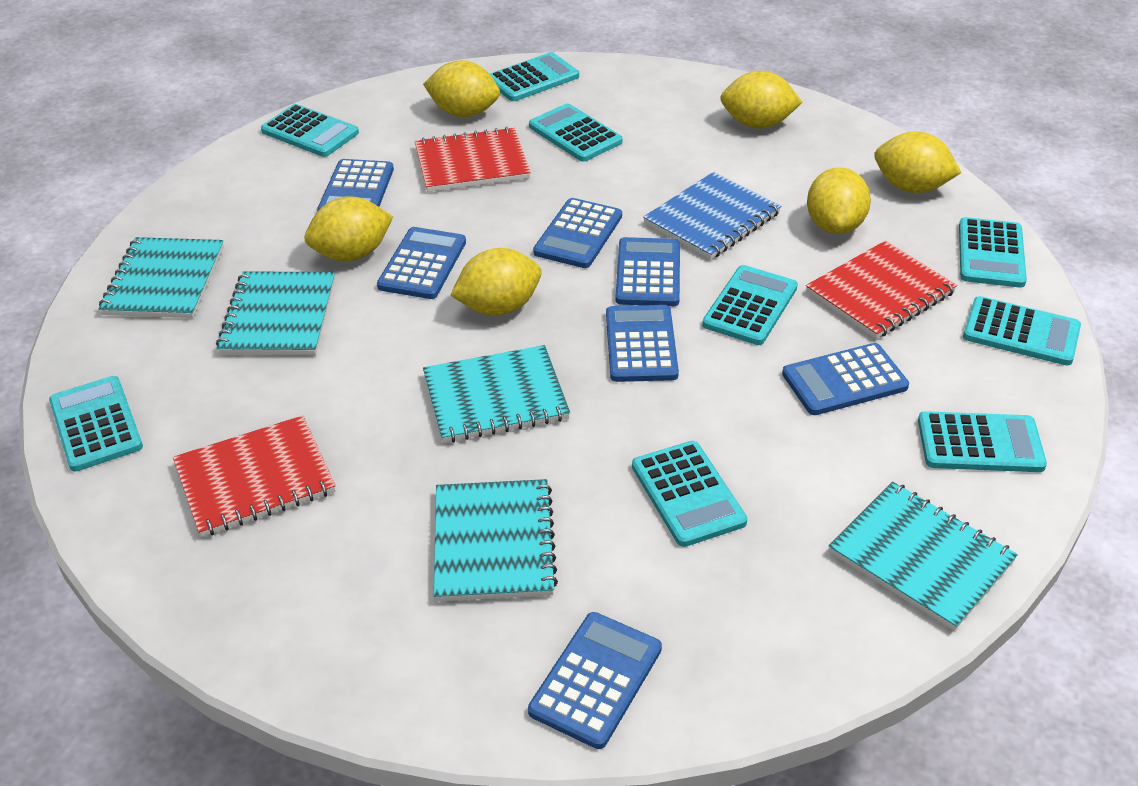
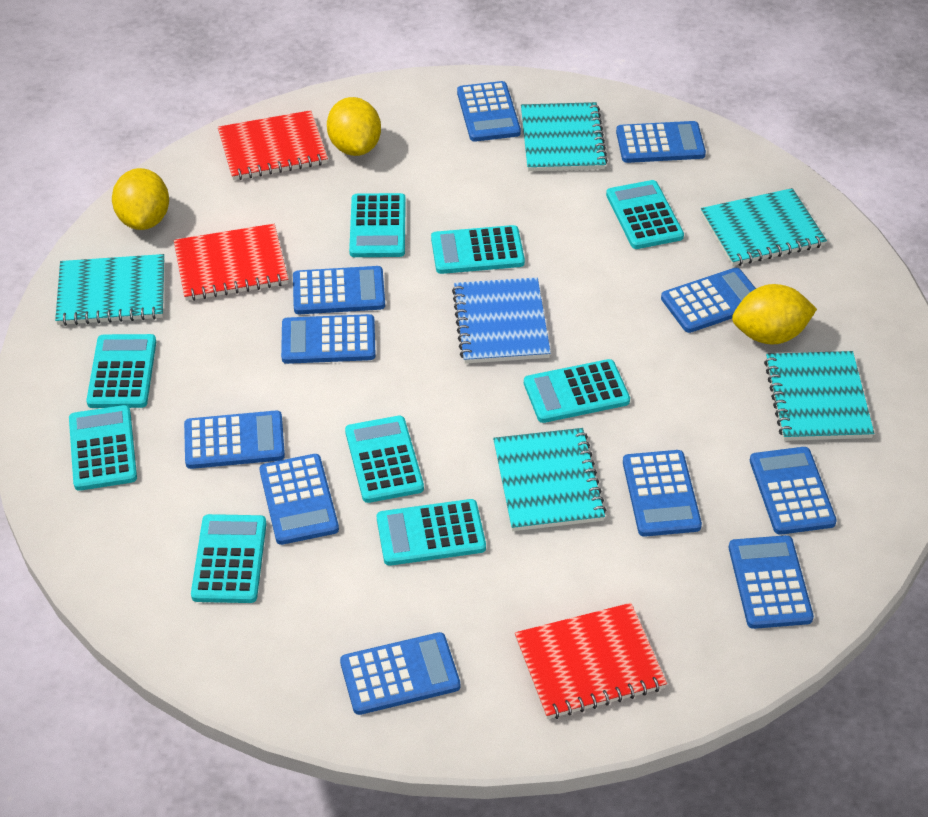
blue calculator: 7 -> 11
yellow lemon: 6 -> 3

